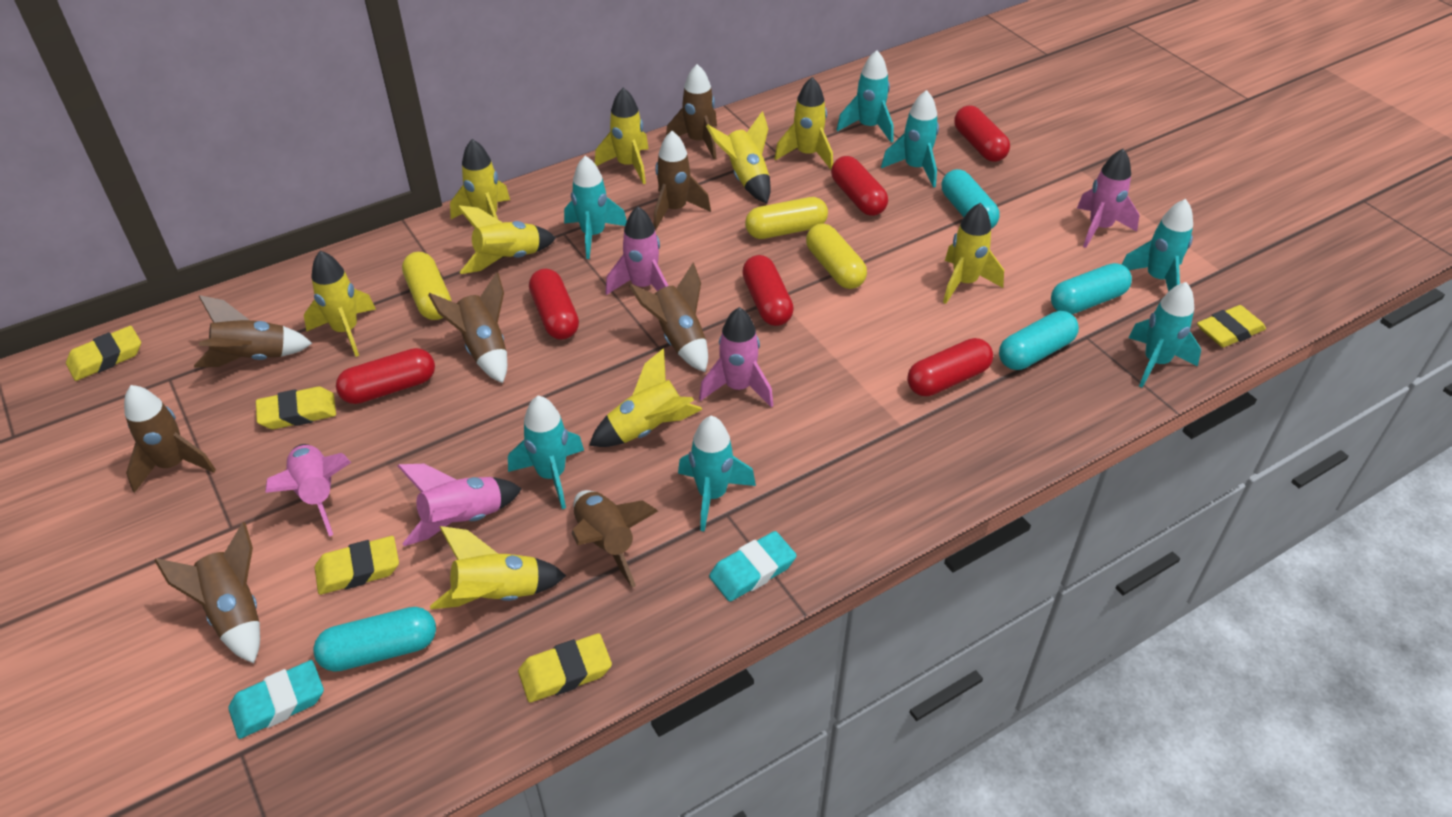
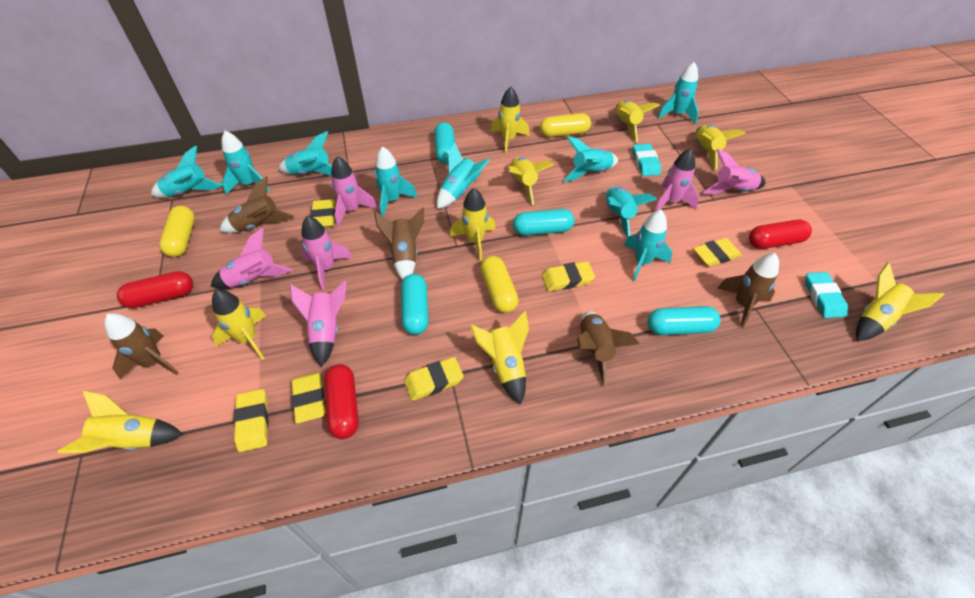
brown rocket: 8 -> 5
pink rocket: 5 -> 6
red capsule: 6 -> 3
turquoise rocket: 7 -> 9
yellow eraser: 5 -> 6

